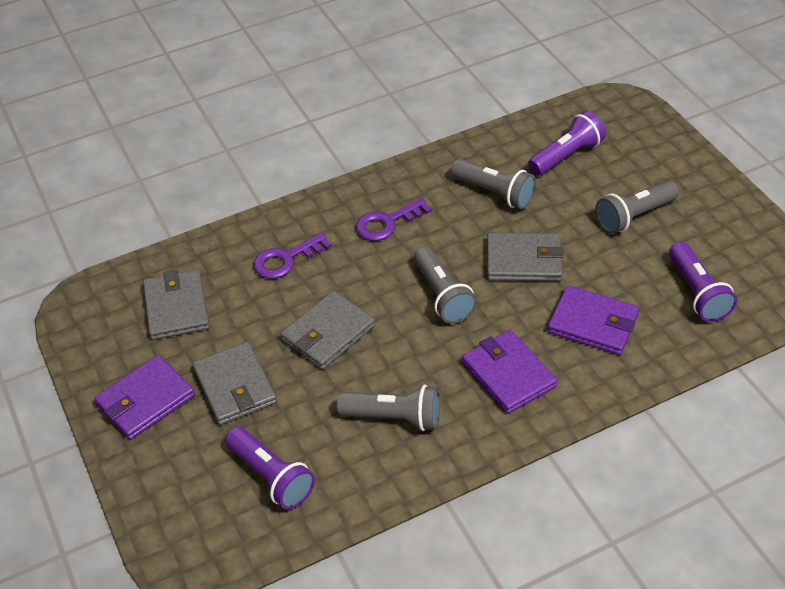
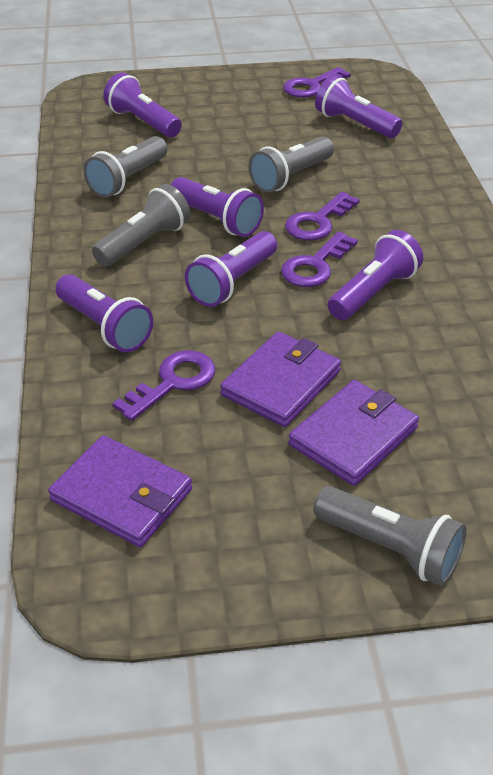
grey wallet: 4 -> 0
purple flashlight: 3 -> 6
purple key: 2 -> 4

